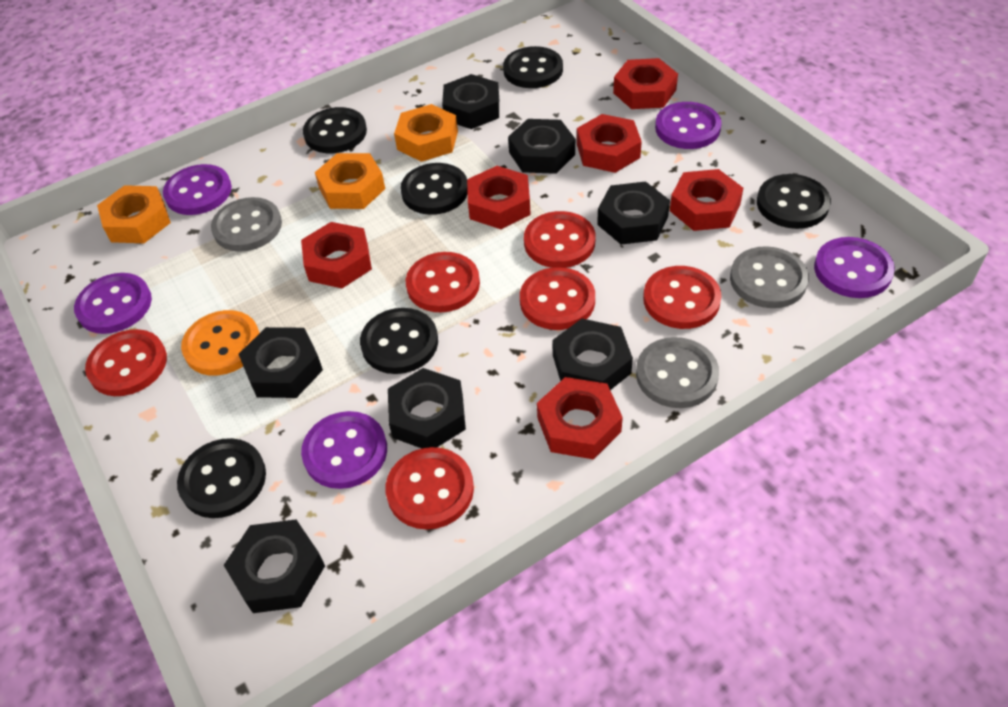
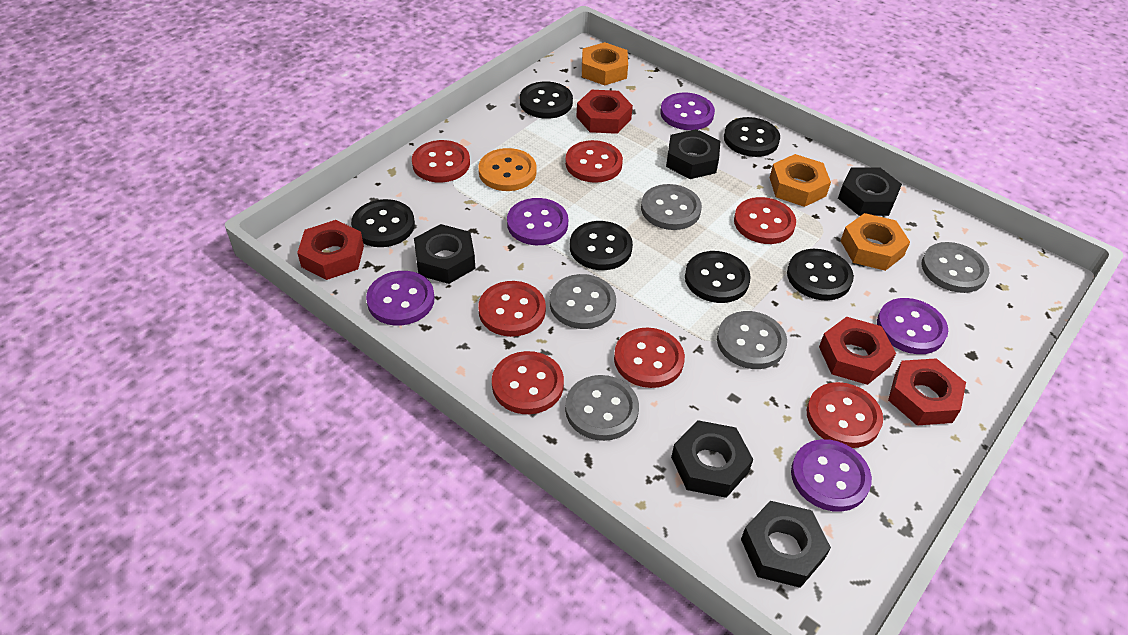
black nut: 7 -> 5
grey button: 3 -> 5
red button: 6 -> 7
red nut: 6 -> 4

